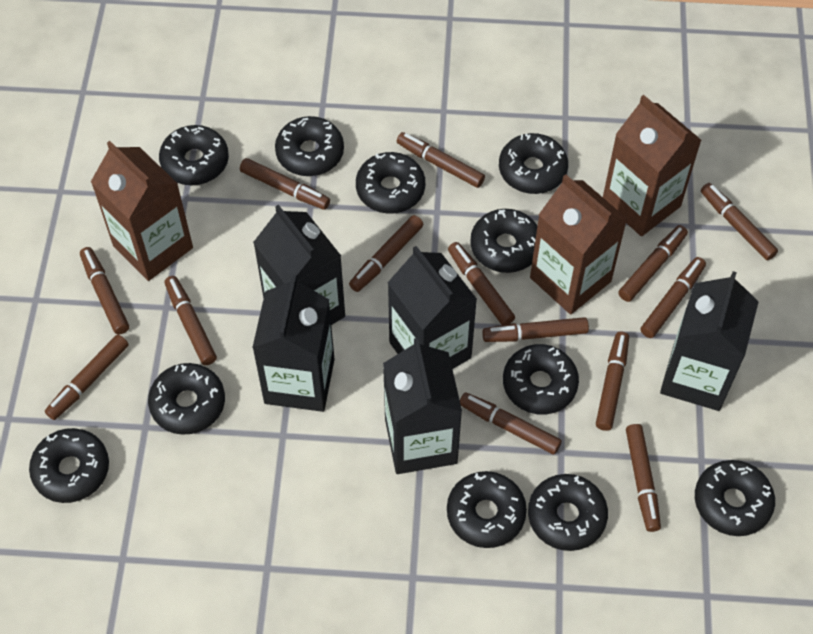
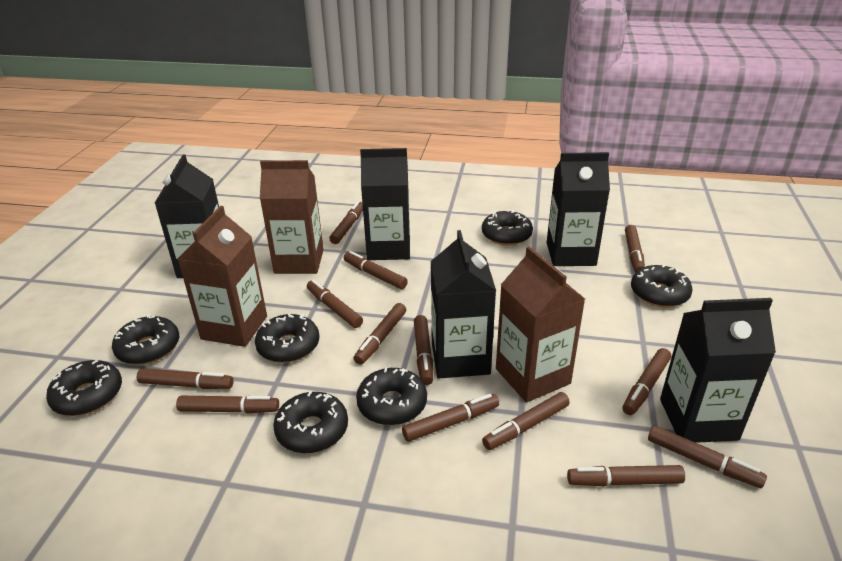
black donut: 11 -> 7
brown marker: 14 -> 13

